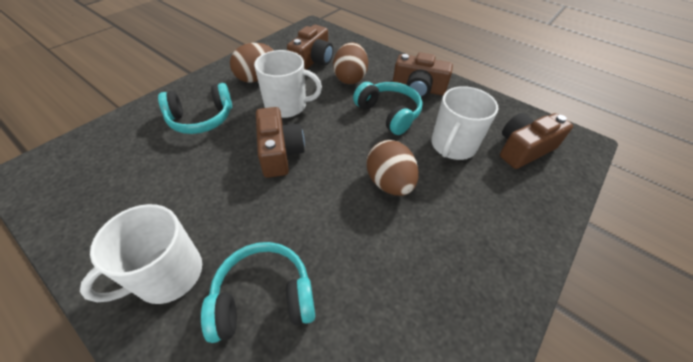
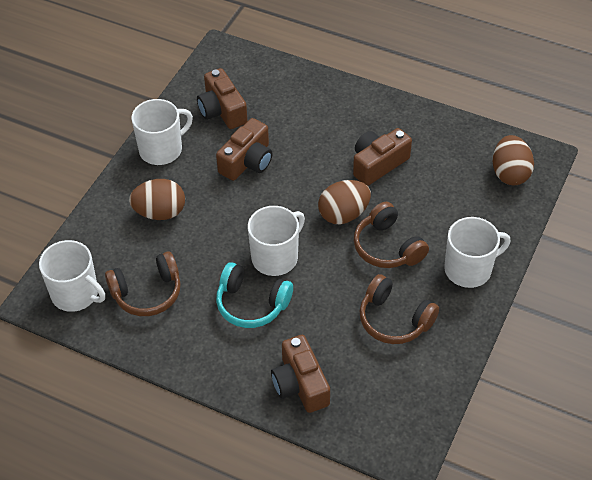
brown headphones: 0 -> 3
turquoise headphones: 3 -> 1
white mug: 3 -> 4

